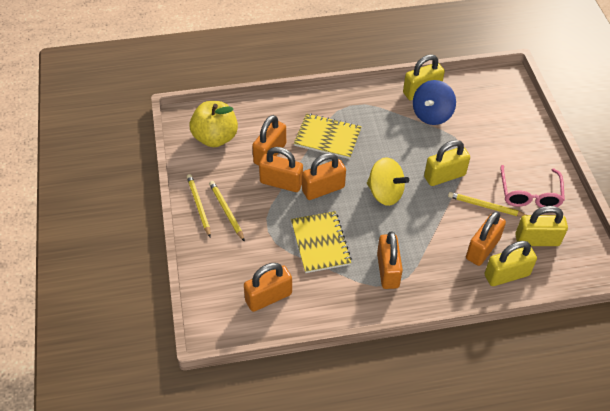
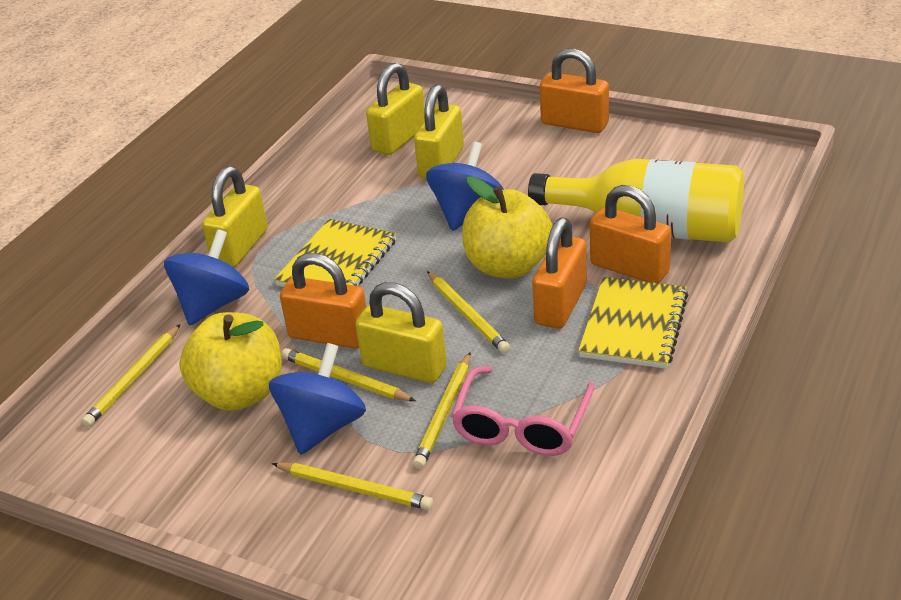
blue spinning top: 1 -> 3
orange padlock: 6 -> 4
yellow apple: 1 -> 2
yellow bottle: 0 -> 1
yellow pencil: 3 -> 5
yellow spinning top: 1 -> 0

